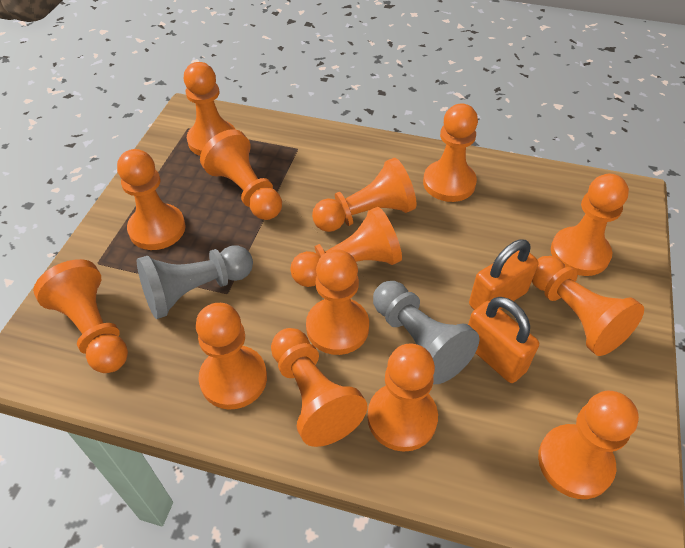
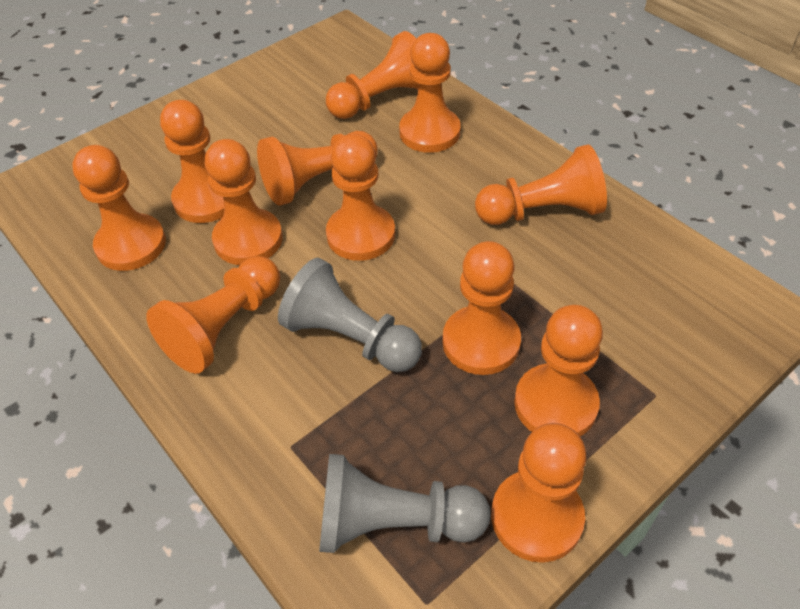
orange padlock: 2 -> 0
orange pawn: 14 -> 12

